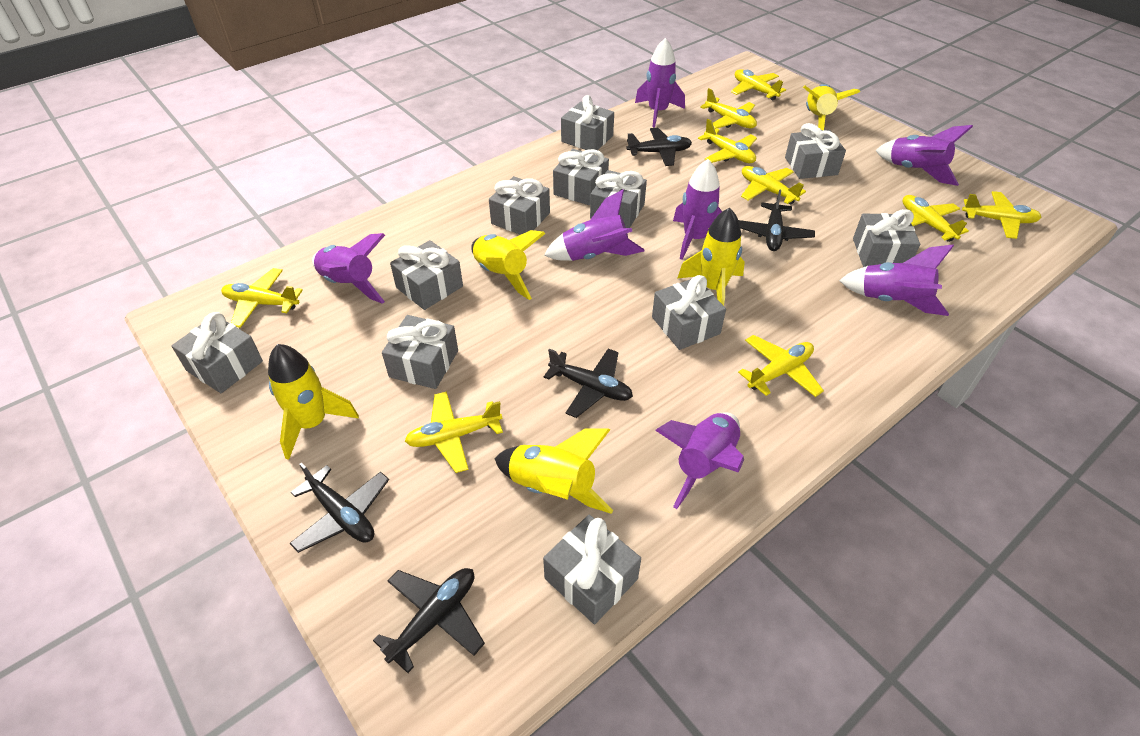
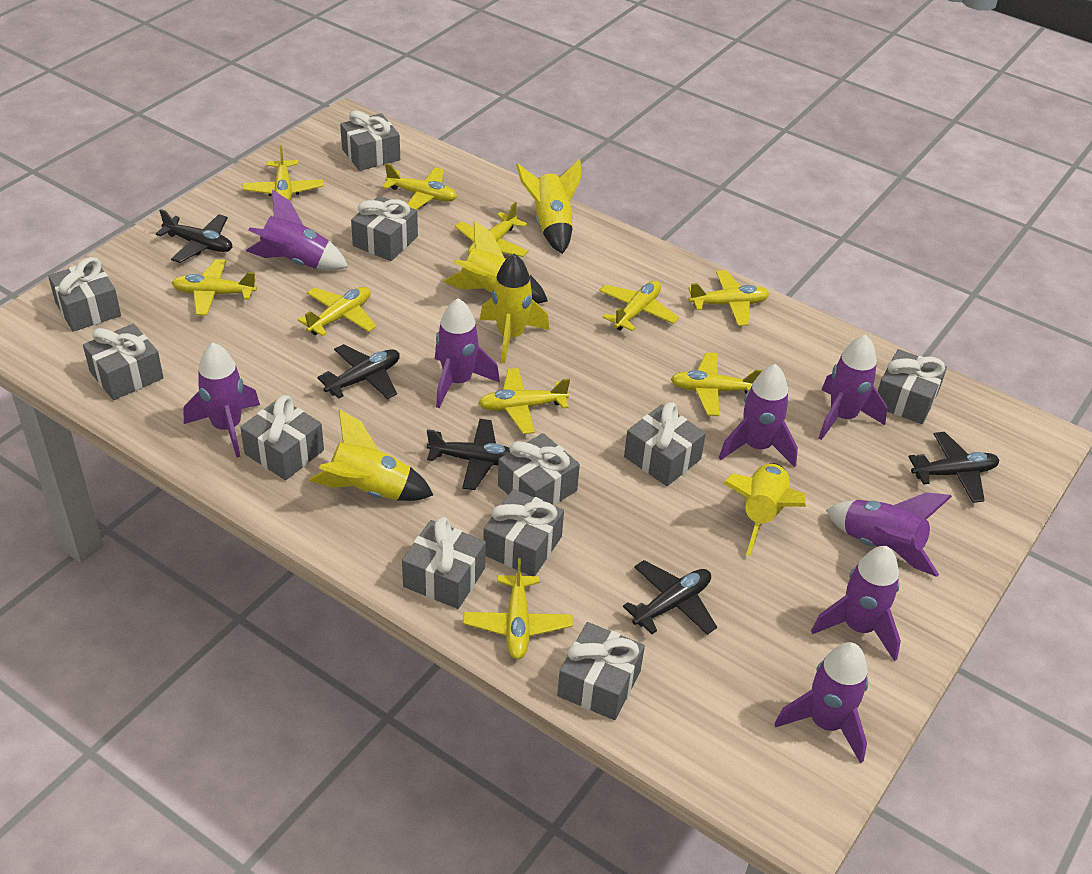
purple rocket: 7 -> 8
yellow plane: 9 -> 10

